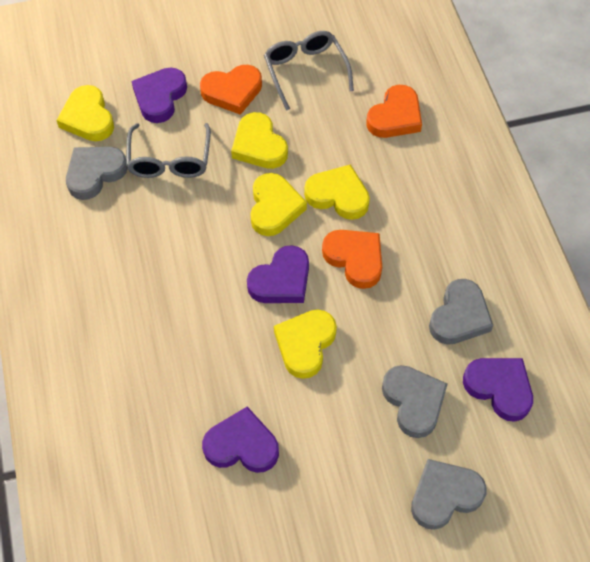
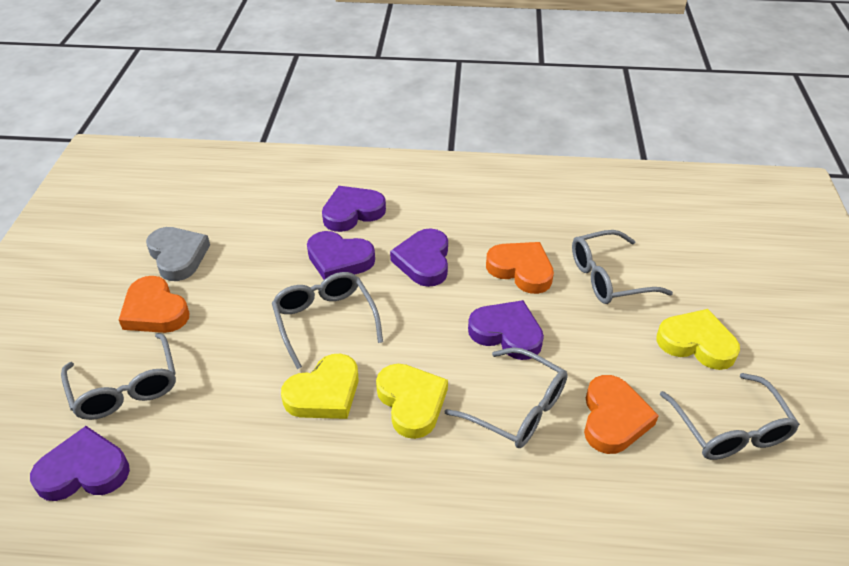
grey glasses: 2 -> 5
grey heart: 4 -> 1
purple heart: 4 -> 5
yellow heart: 5 -> 3

